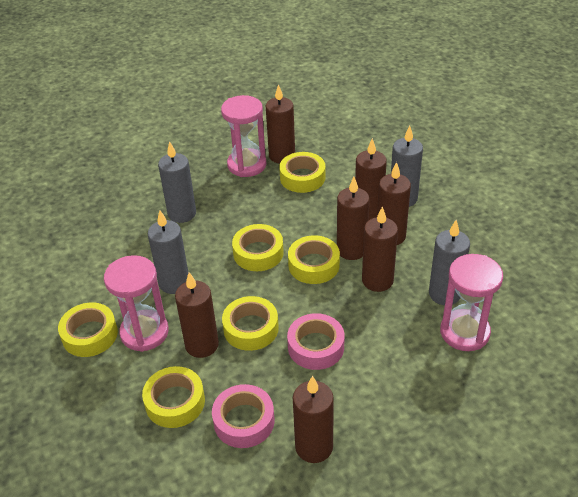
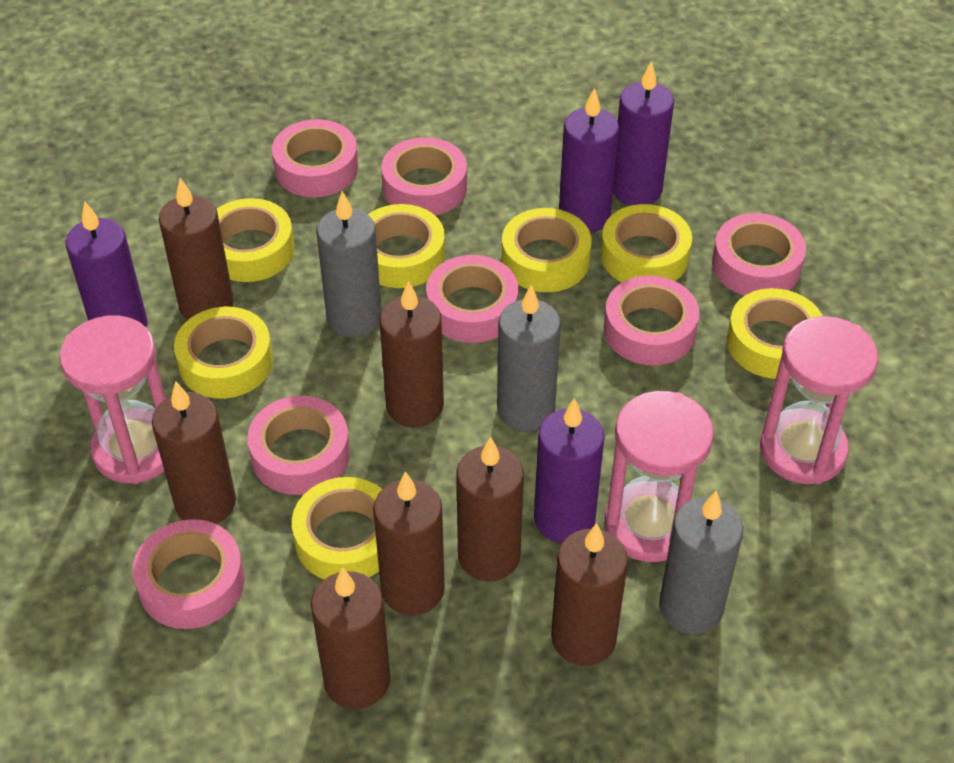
grey candle: 4 -> 3
pink tape: 2 -> 7
purple candle: 0 -> 4
yellow tape: 6 -> 7

